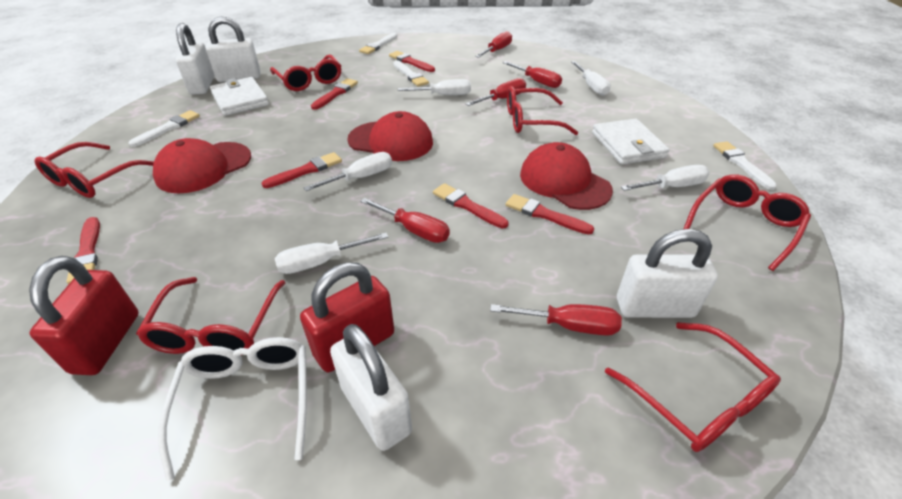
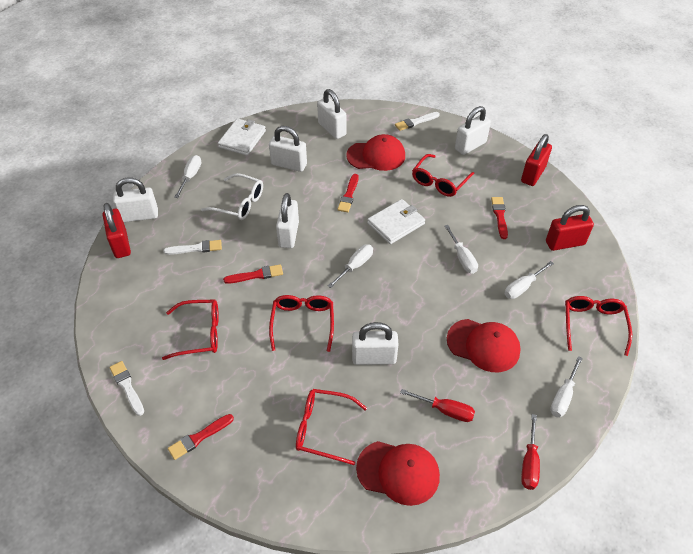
red brush: 6 -> 4
red glasses: 6 -> 5
red padlock: 2 -> 3
red screwdriver: 5 -> 2
white brush: 4 -> 3
white padlock: 4 -> 6

